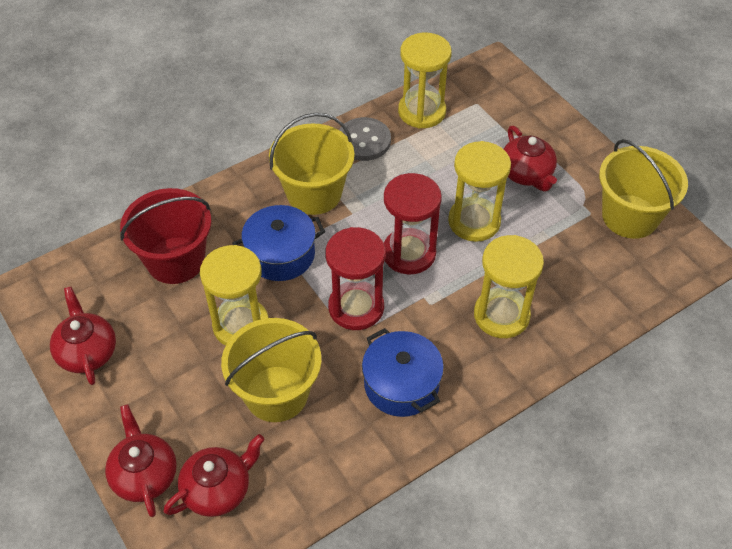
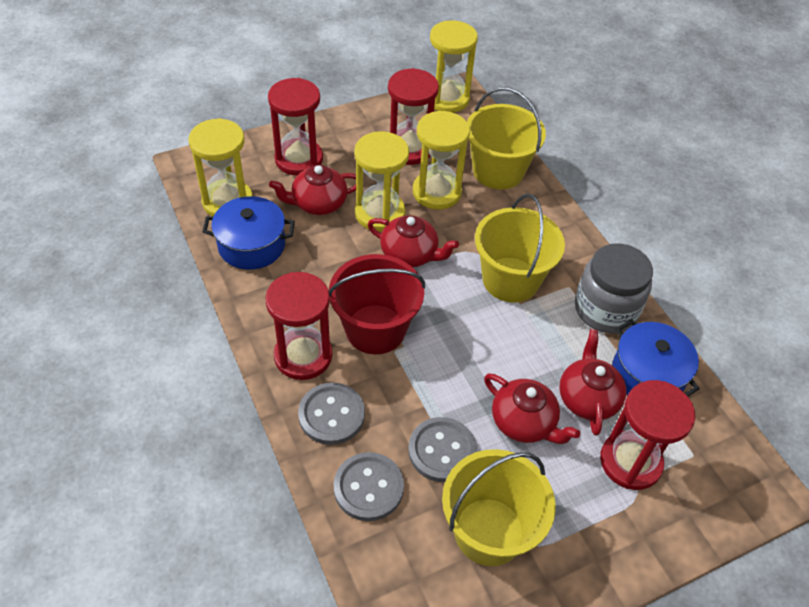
grey button: 1 -> 3
grey jar: 0 -> 1
red hourglass: 2 -> 4

